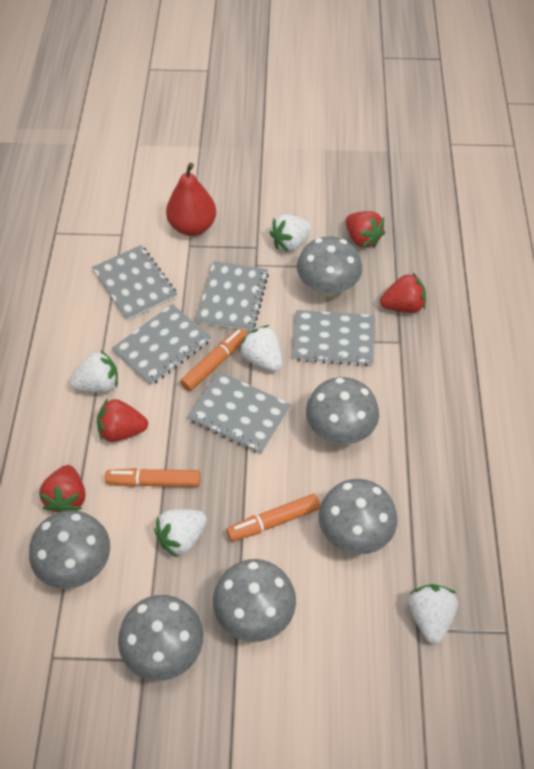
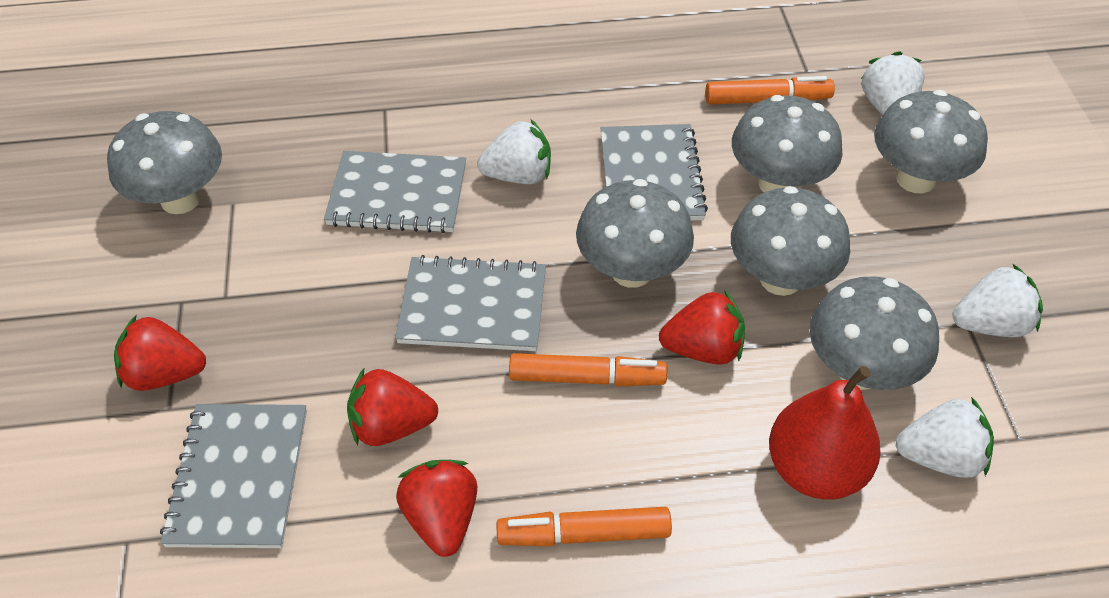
grey notebook: 5 -> 4
white strawberry: 5 -> 4

